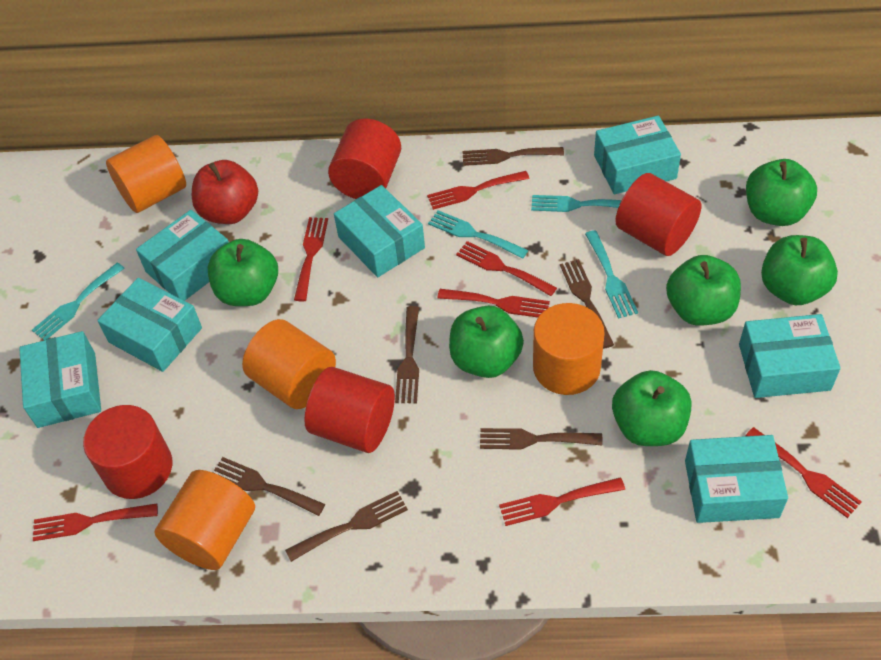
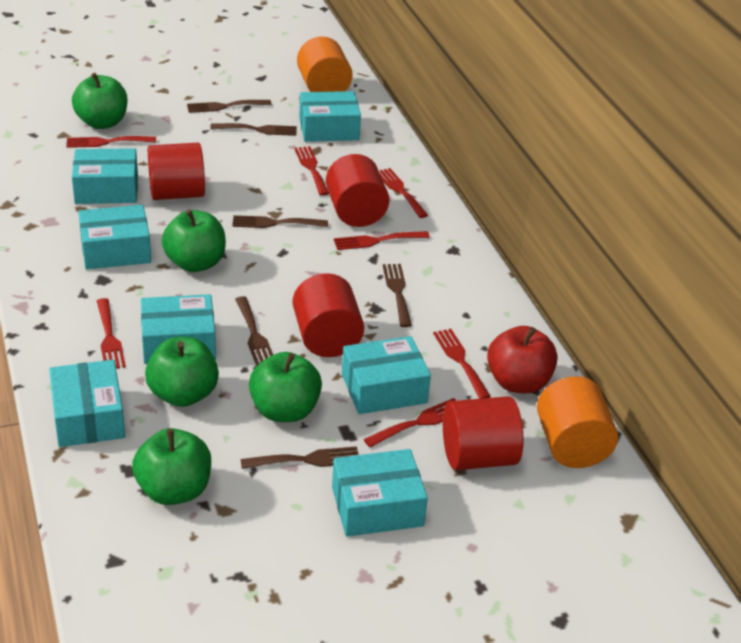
green apple: 6 -> 5
orange cylinder: 4 -> 2
turquoise fork: 4 -> 0

